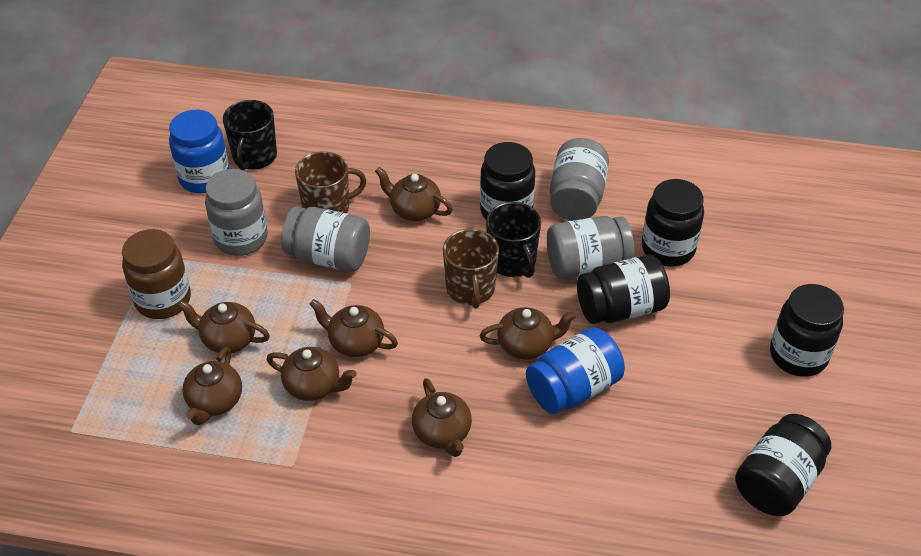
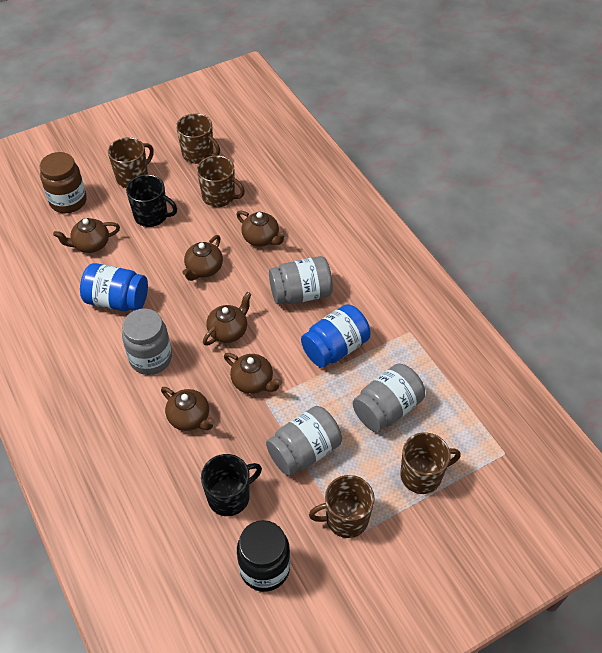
black jar: 5 -> 1
brown mug: 2 -> 5
brown teapot: 7 -> 6

